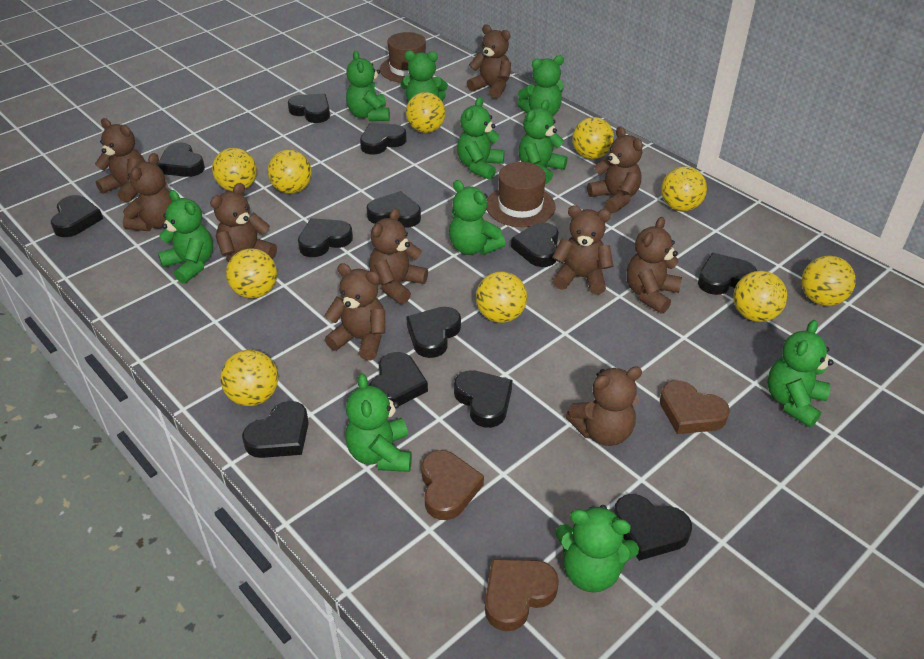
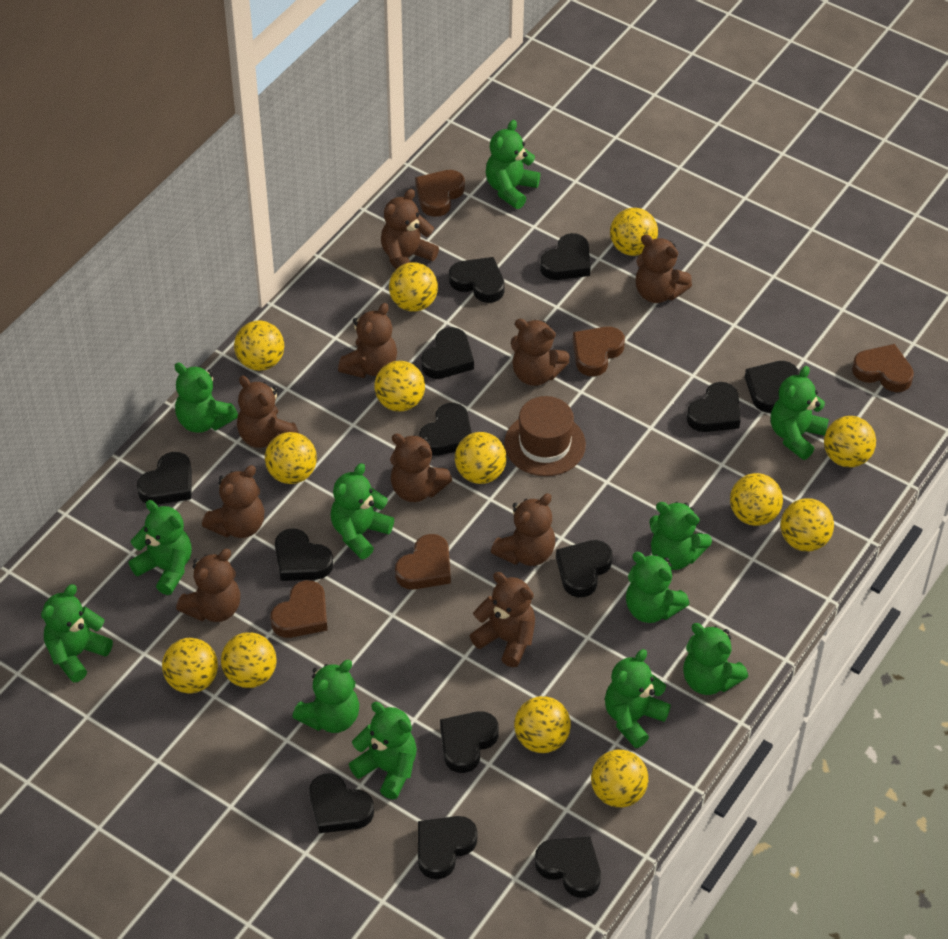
brown hat: 2 -> 1
brown heart: 3 -> 5
green teddy bear: 10 -> 12
yellow ball: 10 -> 13

